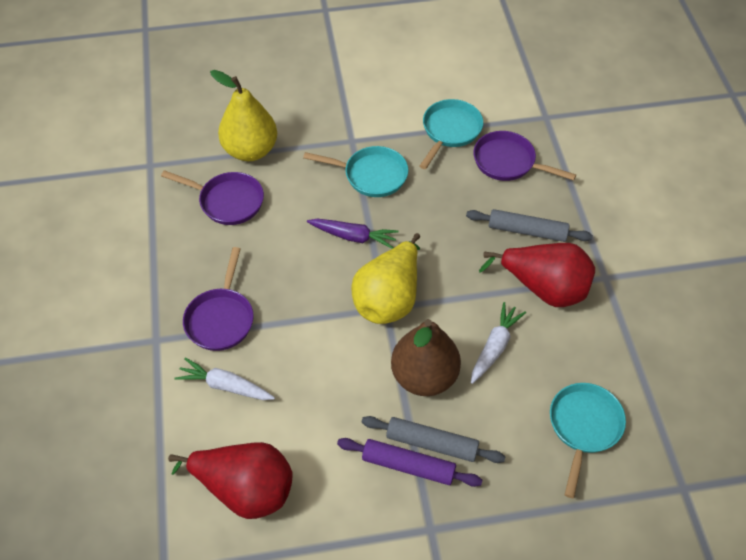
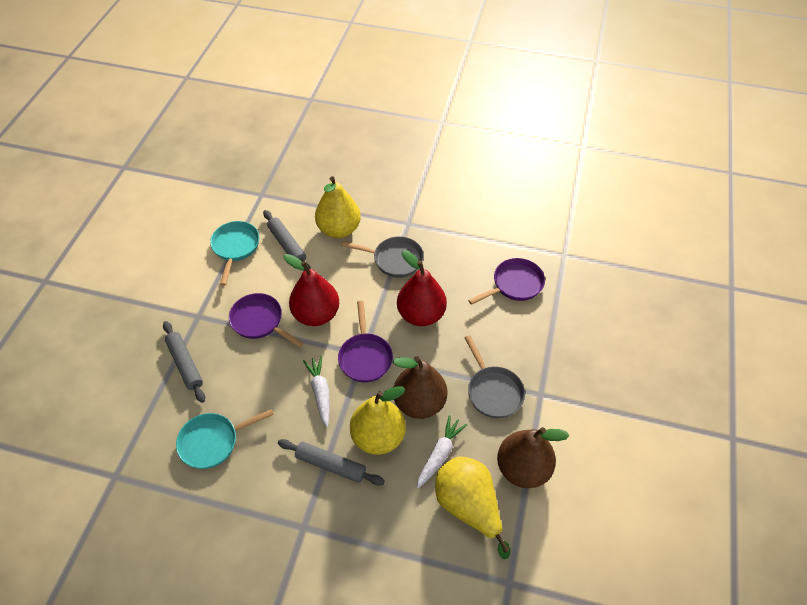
brown pear: 1 -> 2
grey pan: 0 -> 2
grey rolling pin: 2 -> 3
purple carrot: 1 -> 0
purple rolling pin: 1 -> 0
turquoise pan: 3 -> 2
yellow pear: 2 -> 3

